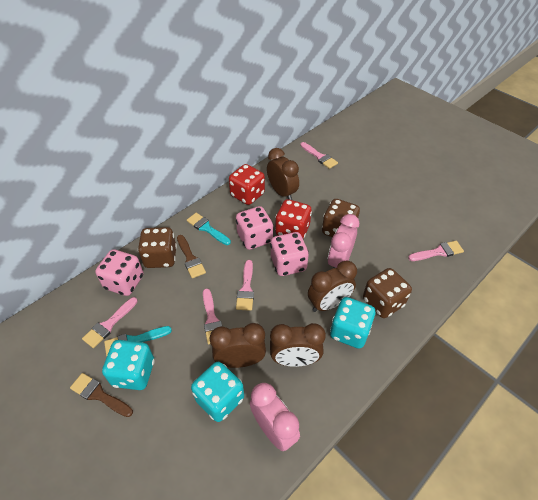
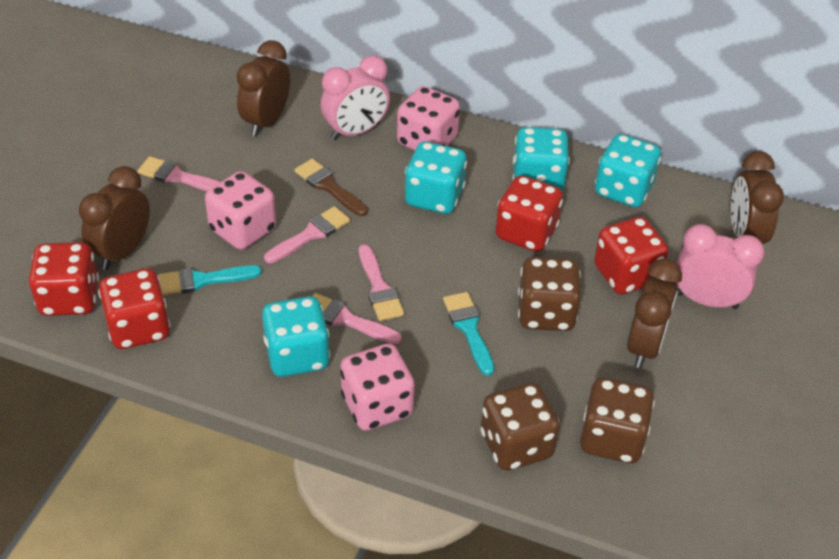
brown brush: 2 -> 1
pink brush: 5 -> 4
red dice: 2 -> 4
turquoise dice: 3 -> 4

